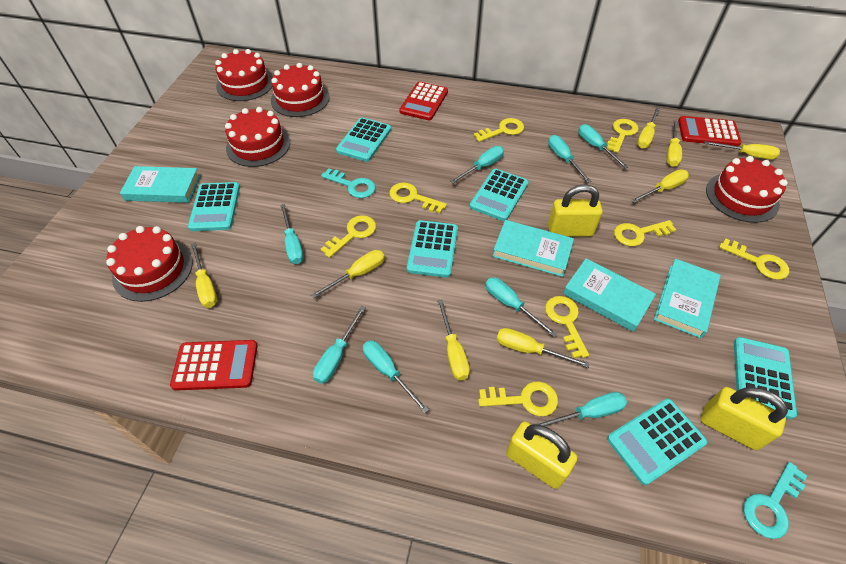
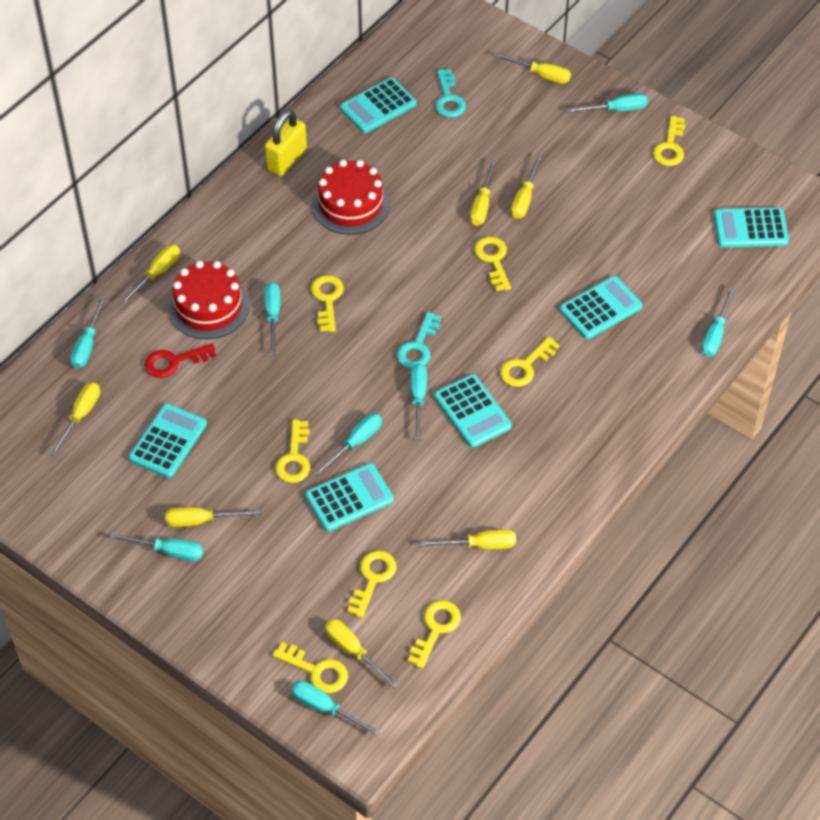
red cake: 5 -> 2
red calculator: 3 -> 0
red key: 0 -> 1
turquoise book: 4 -> 0
yellow padlock: 3 -> 1

